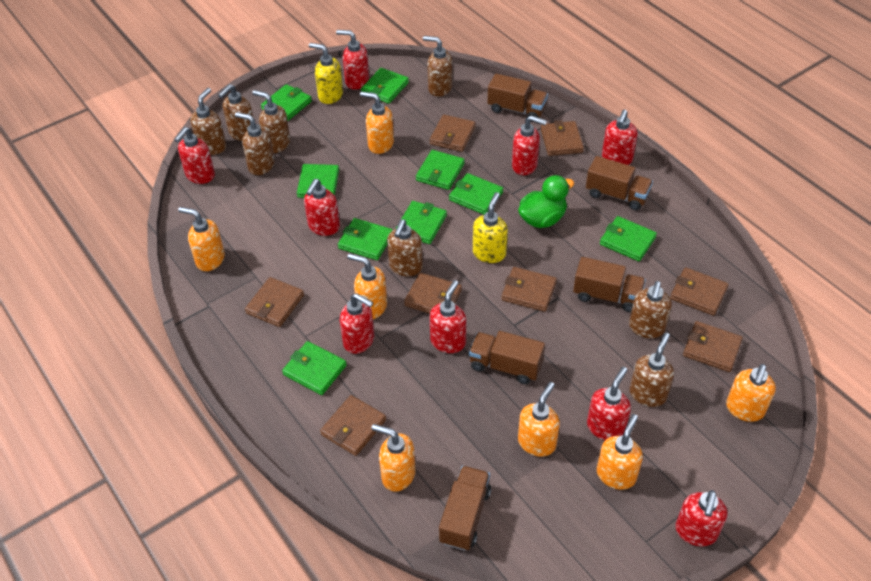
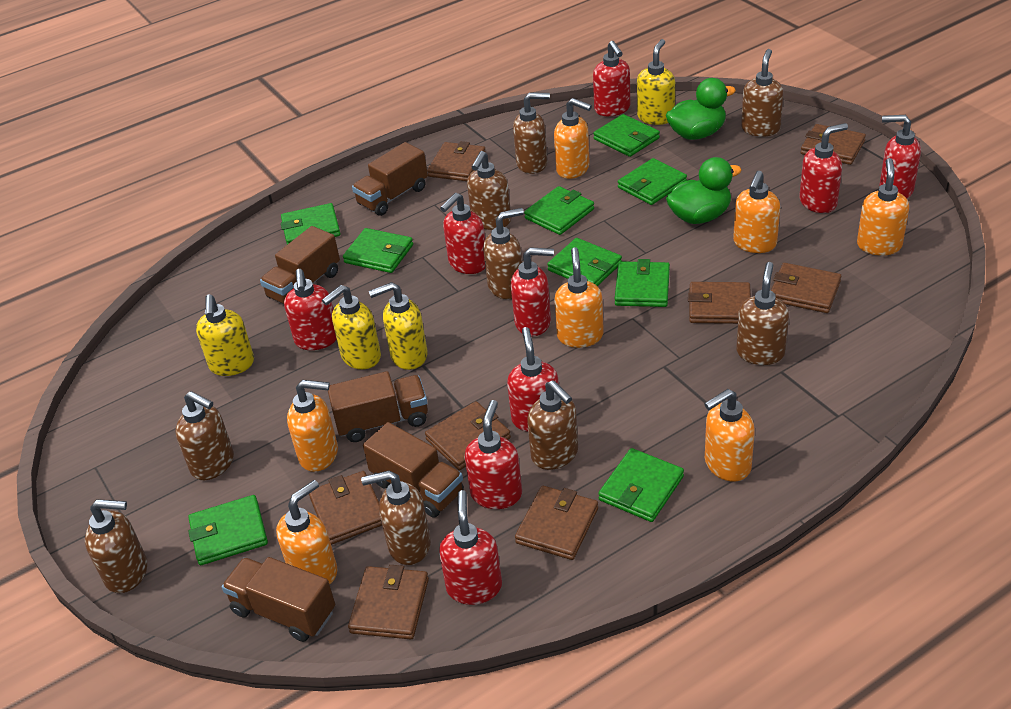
brown soap dispenser: 8 -> 9
green duck: 1 -> 2
yellow soap dispenser: 2 -> 4

